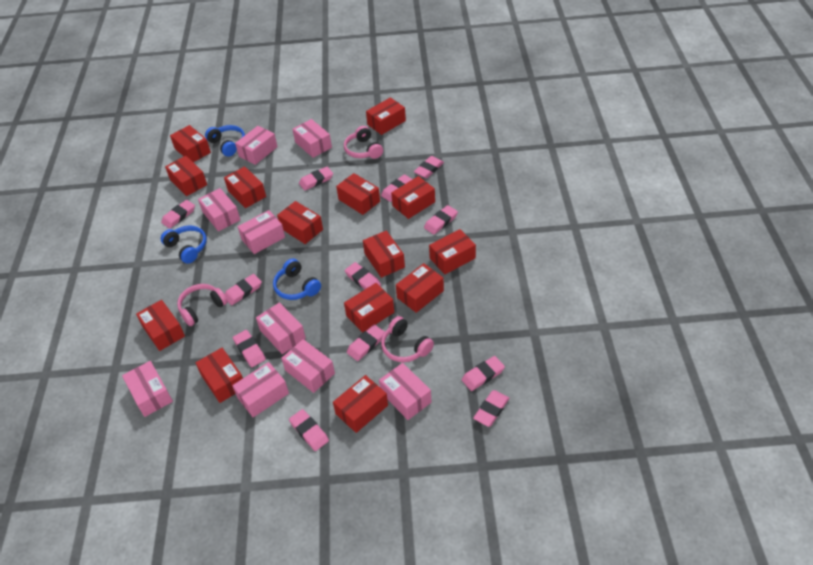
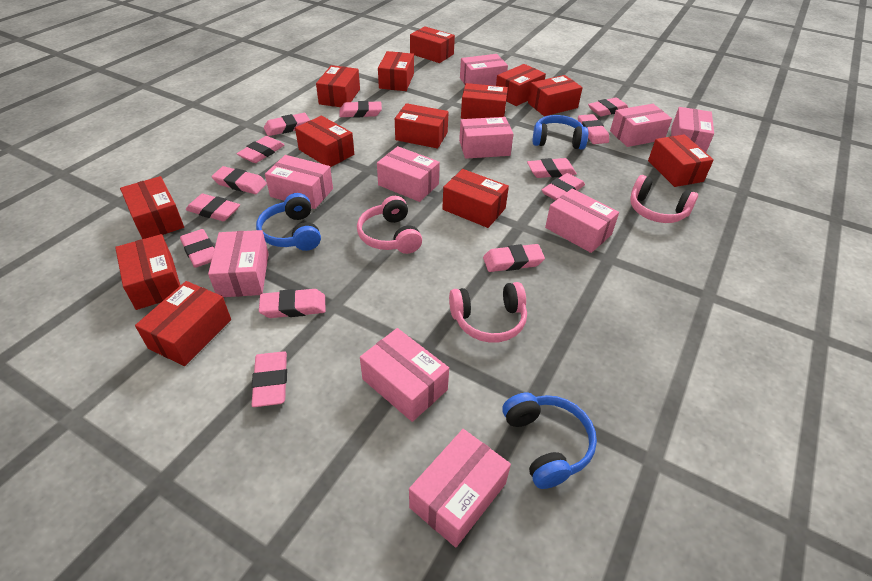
pink box: 9 -> 10
pink eraser: 12 -> 13
red box: 14 -> 13

